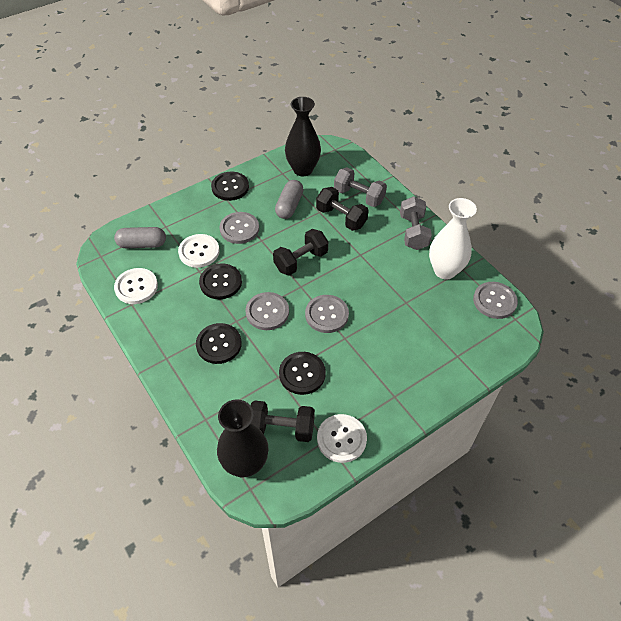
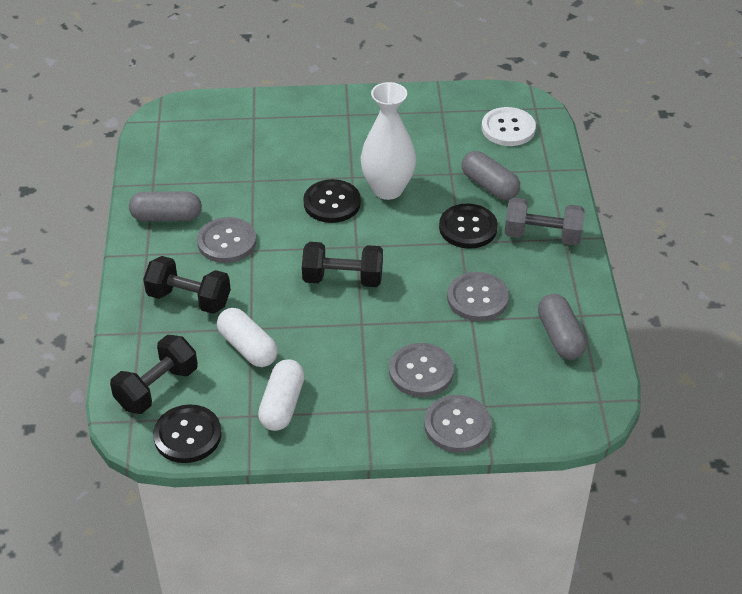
black button: 4 -> 3
black vase: 2 -> 0
grey capsule: 2 -> 3
grey dumbbell: 2 -> 1
white button: 3 -> 1
white capsule: 0 -> 2

